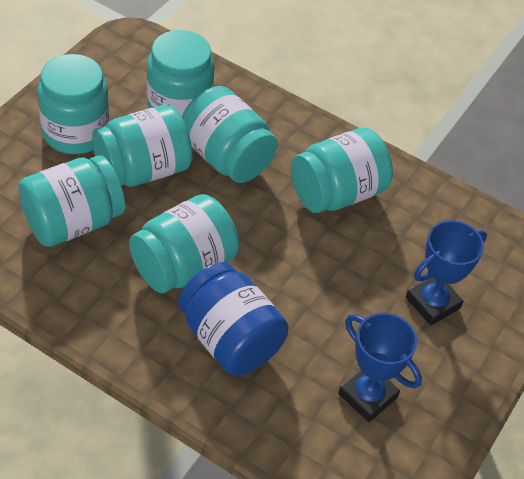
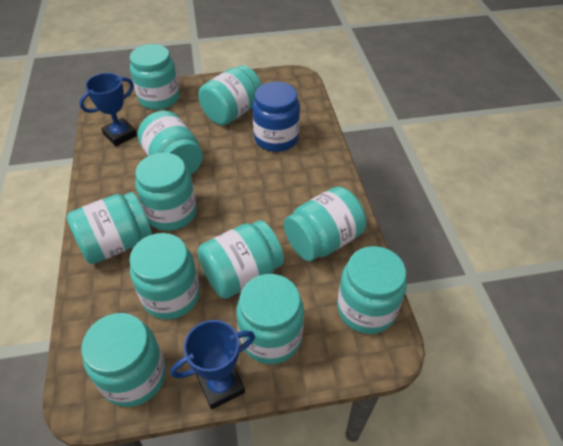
turquoise jar: 7 -> 11

